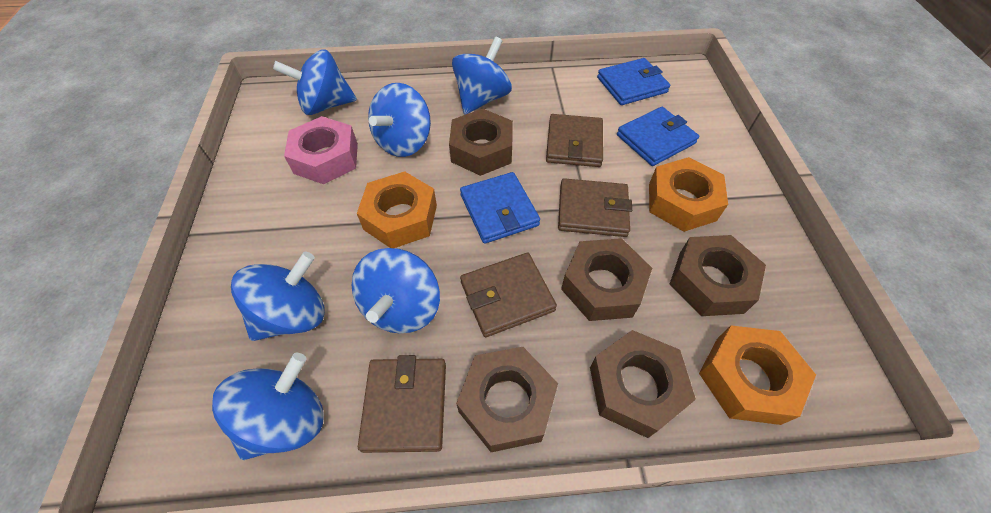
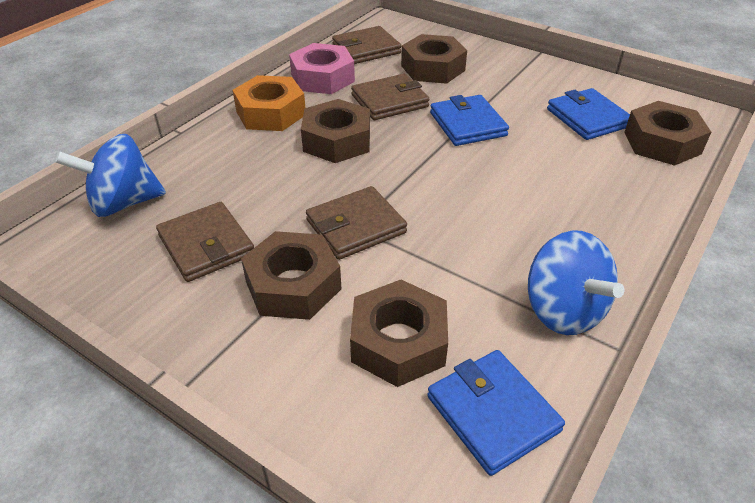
blue spinning top: 6 -> 2
orange nut: 3 -> 1

